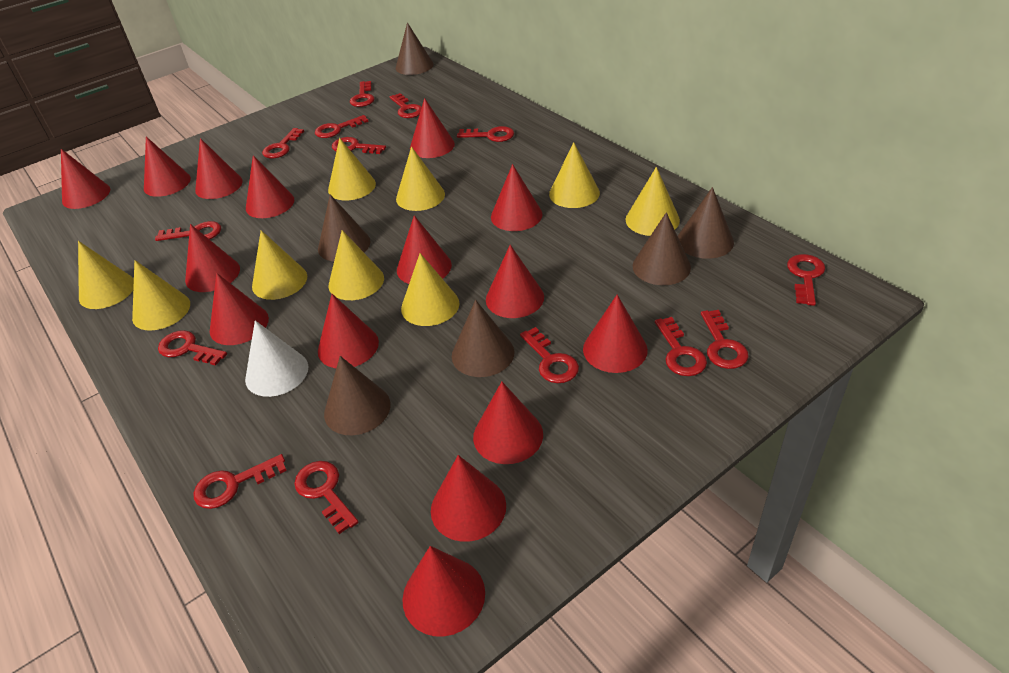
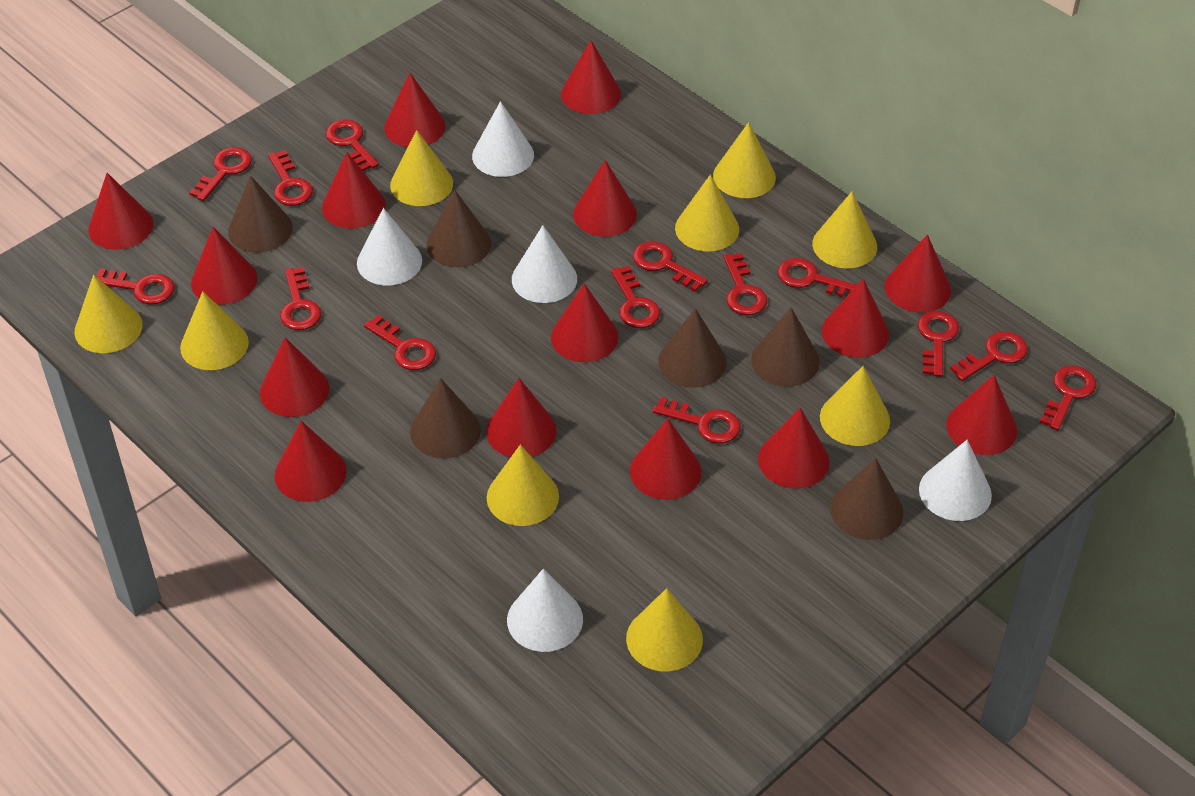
white cone: 1 -> 5

